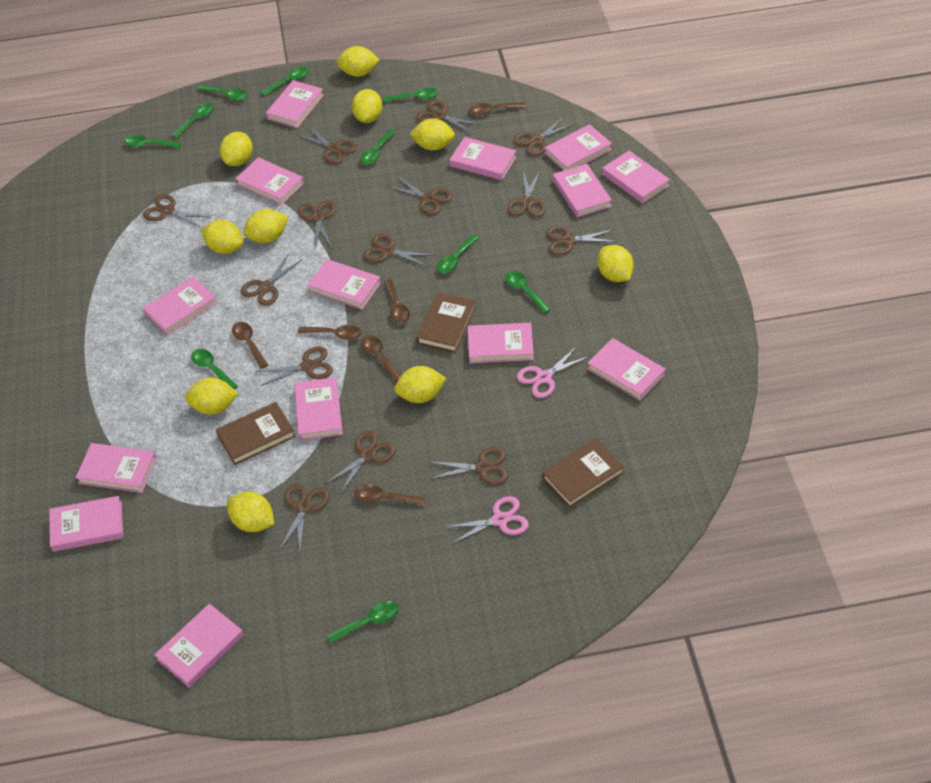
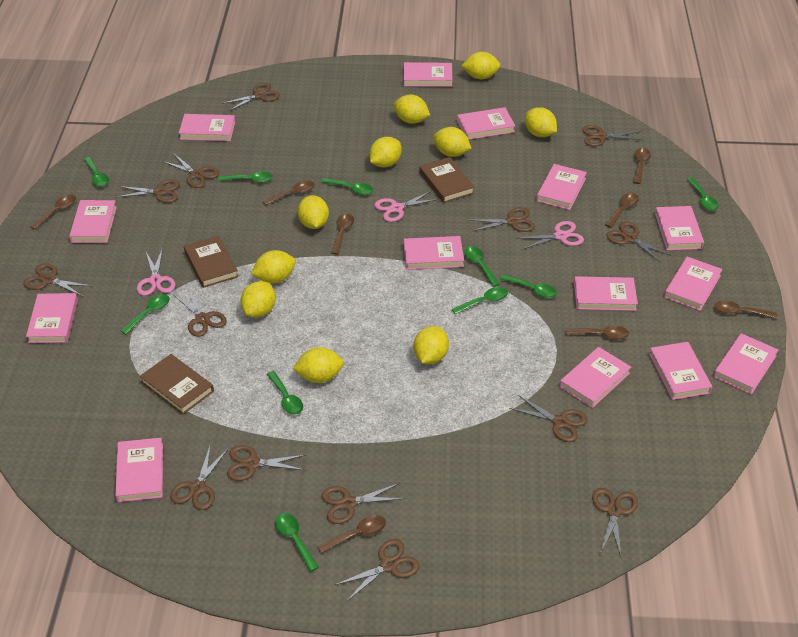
brown spoon: 6 -> 8
pink scissors: 2 -> 3

